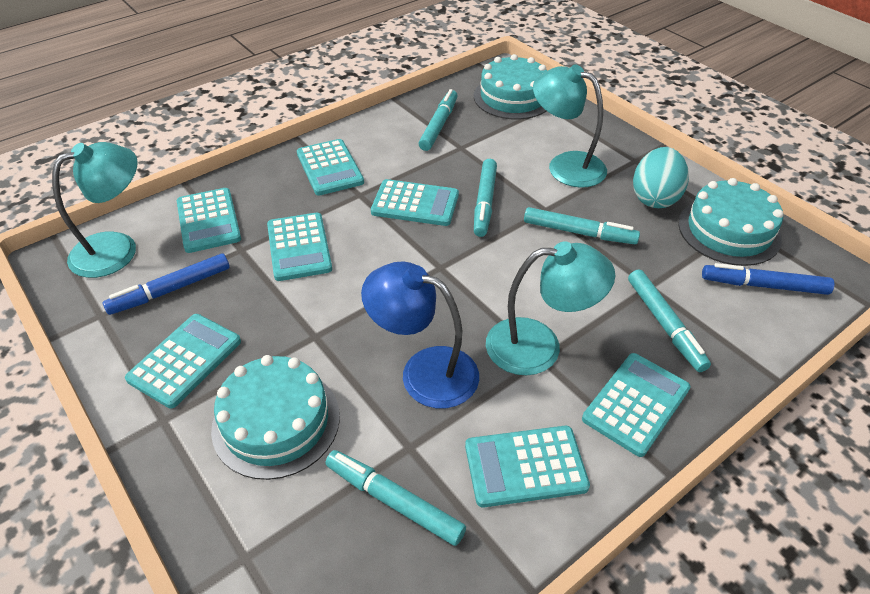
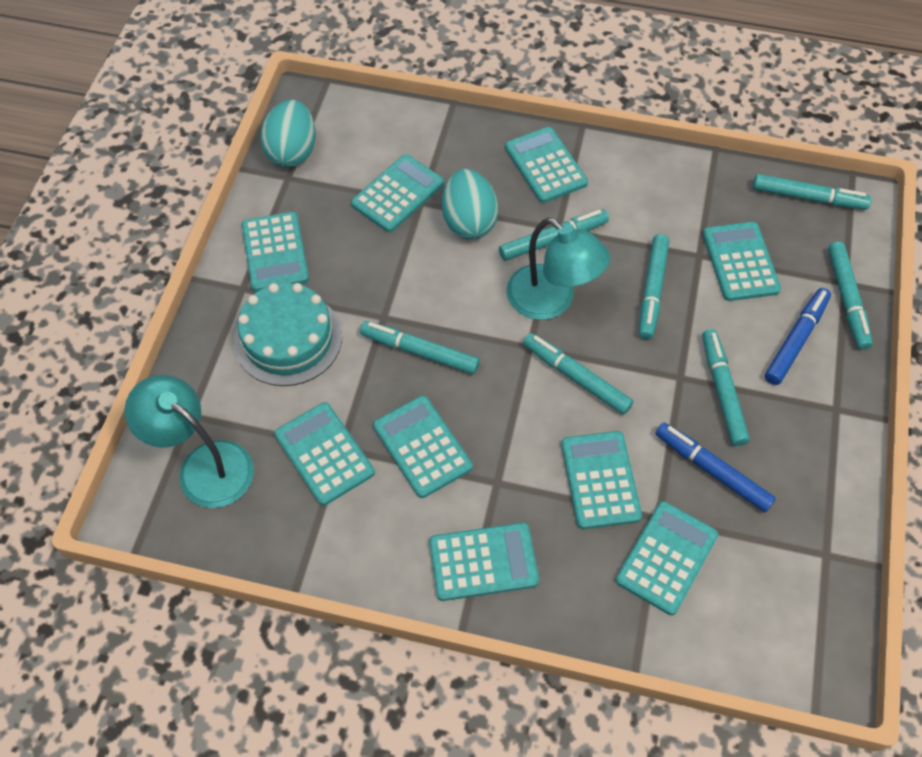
blue lamp: 1 -> 0
turquoise cake: 3 -> 1
turquoise calculator: 7 -> 9
turquoise egg: 1 -> 2
turquoise lamp: 3 -> 2
turquoise marker: 5 -> 7

